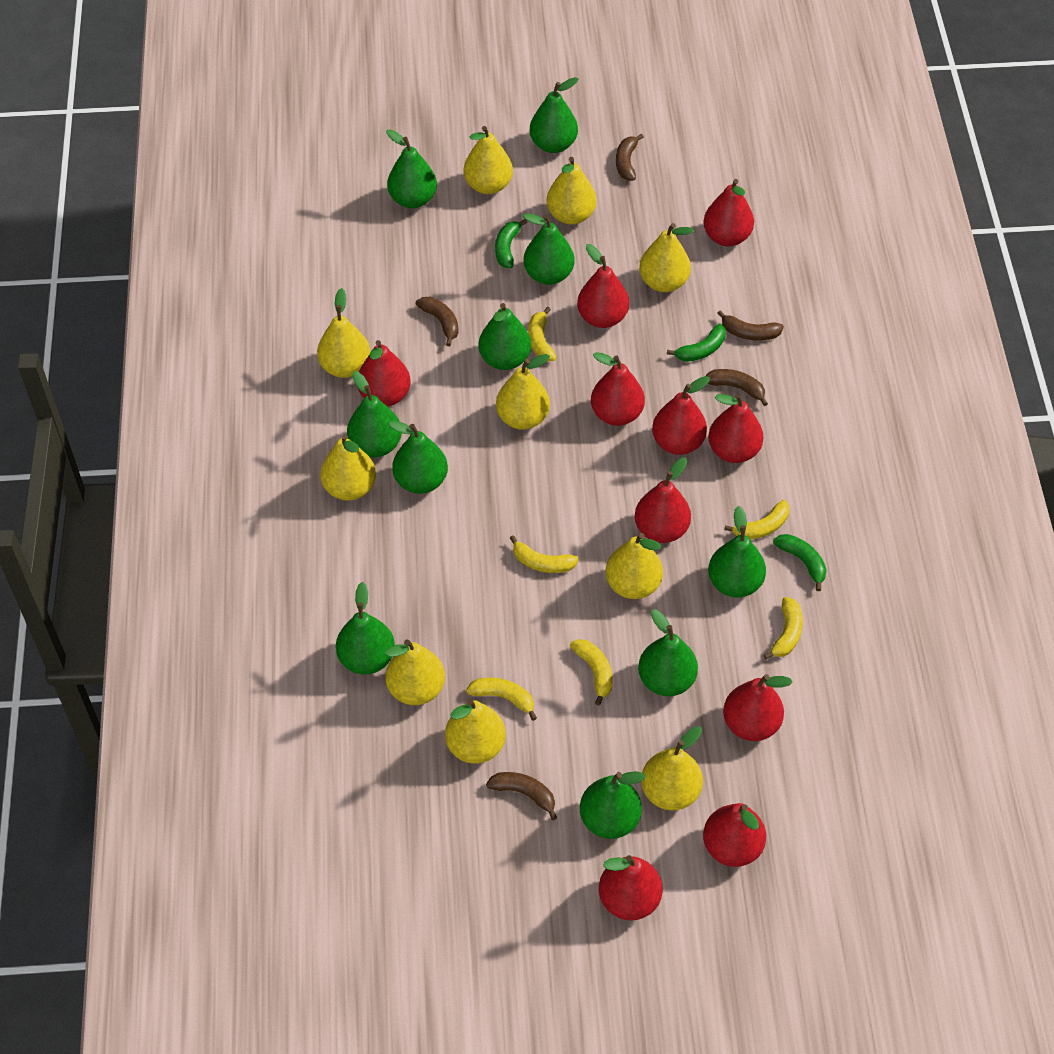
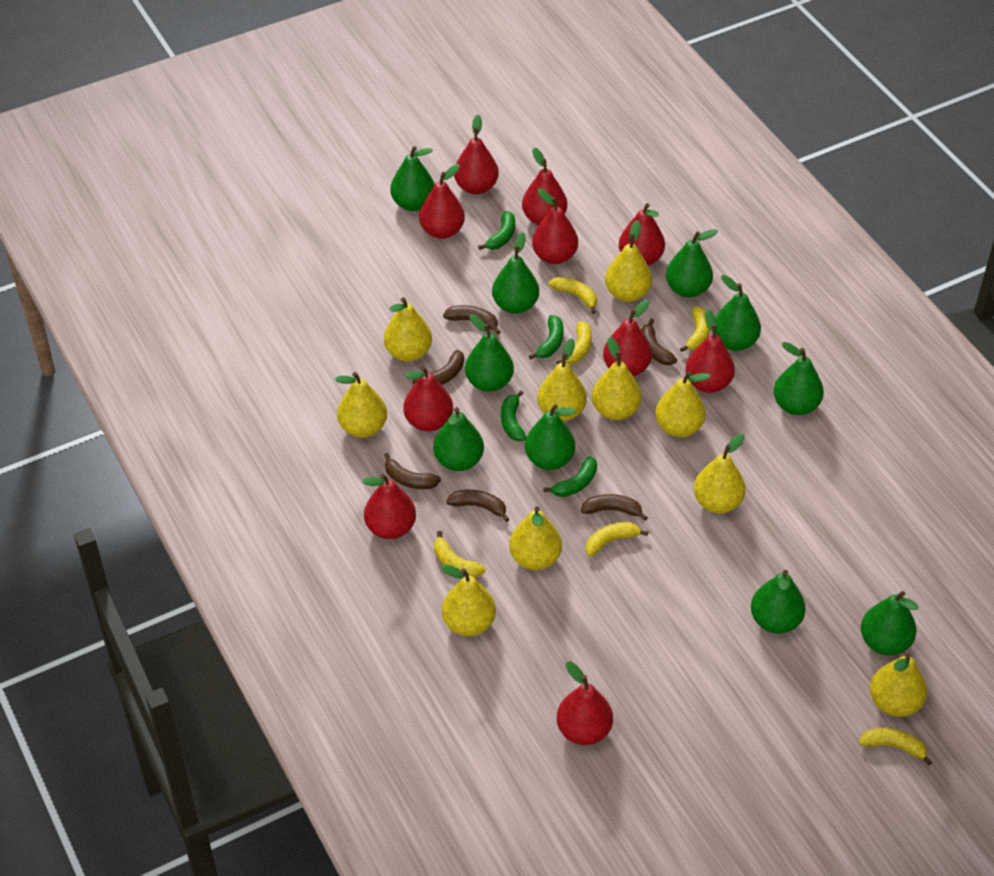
brown banana: 5 -> 6
green banana: 3 -> 4

